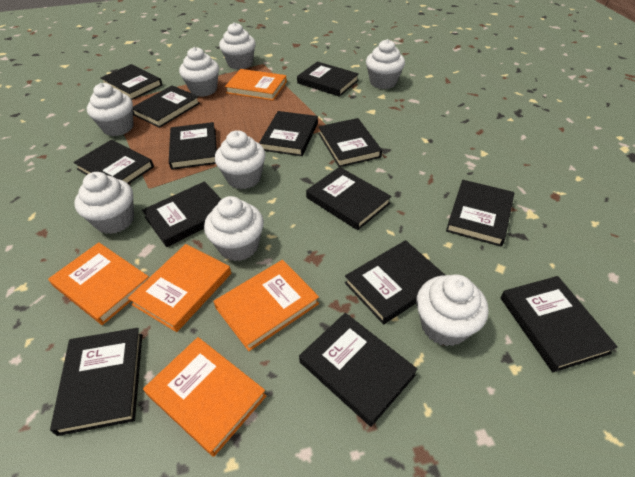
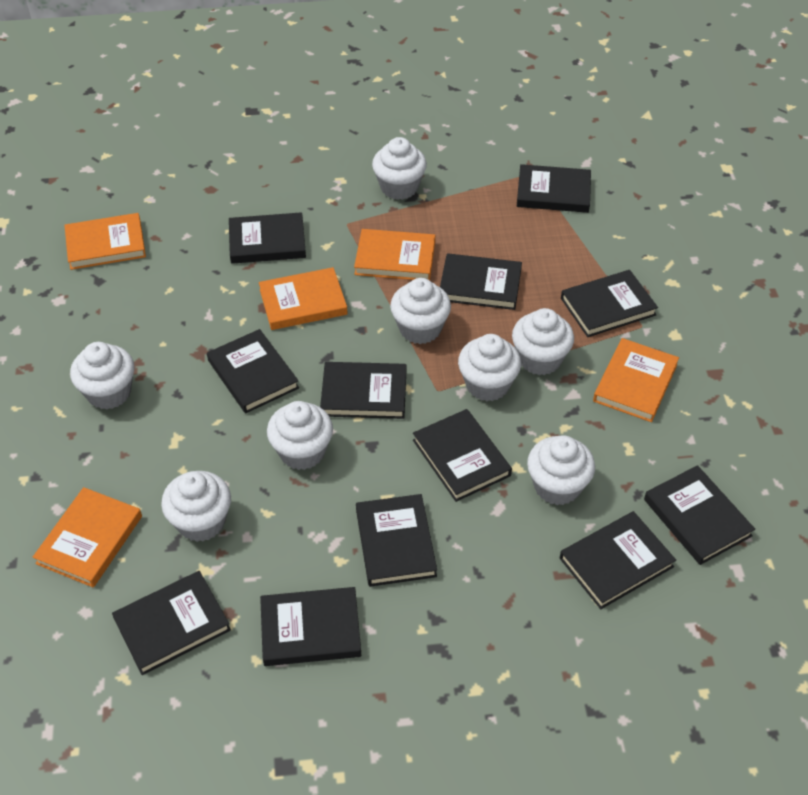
black book: 14 -> 12

